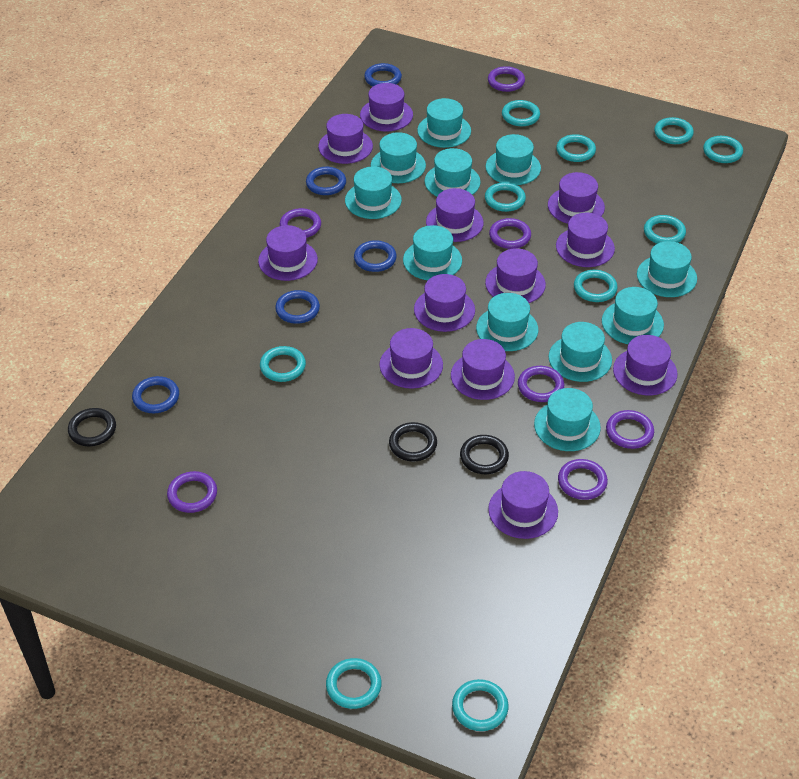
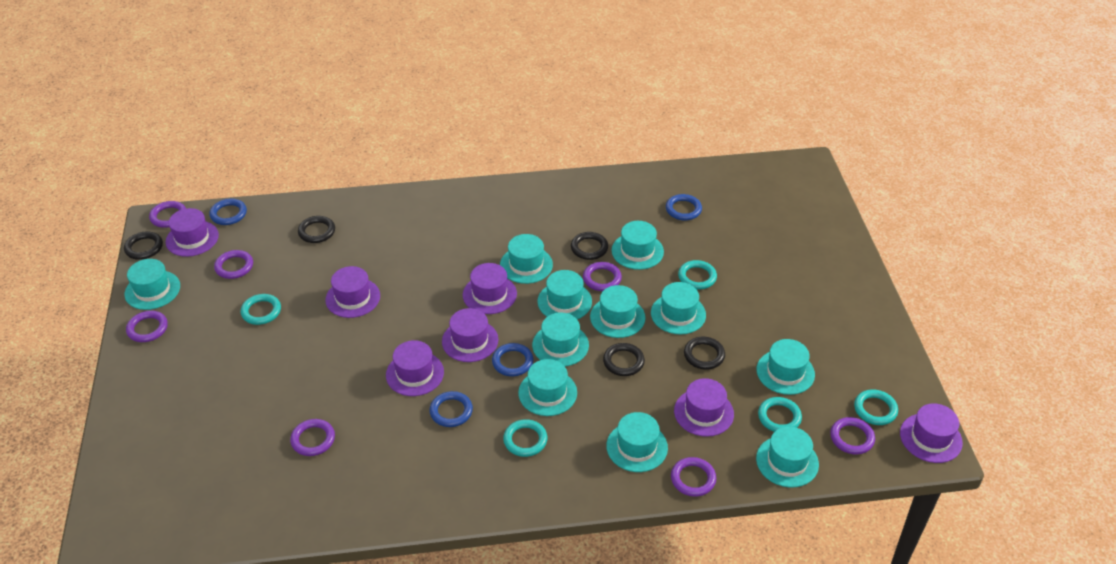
black ring: 3 -> 5
blue ring: 5 -> 4
purple hat: 12 -> 7
turquoise ring: 10 -> 5

